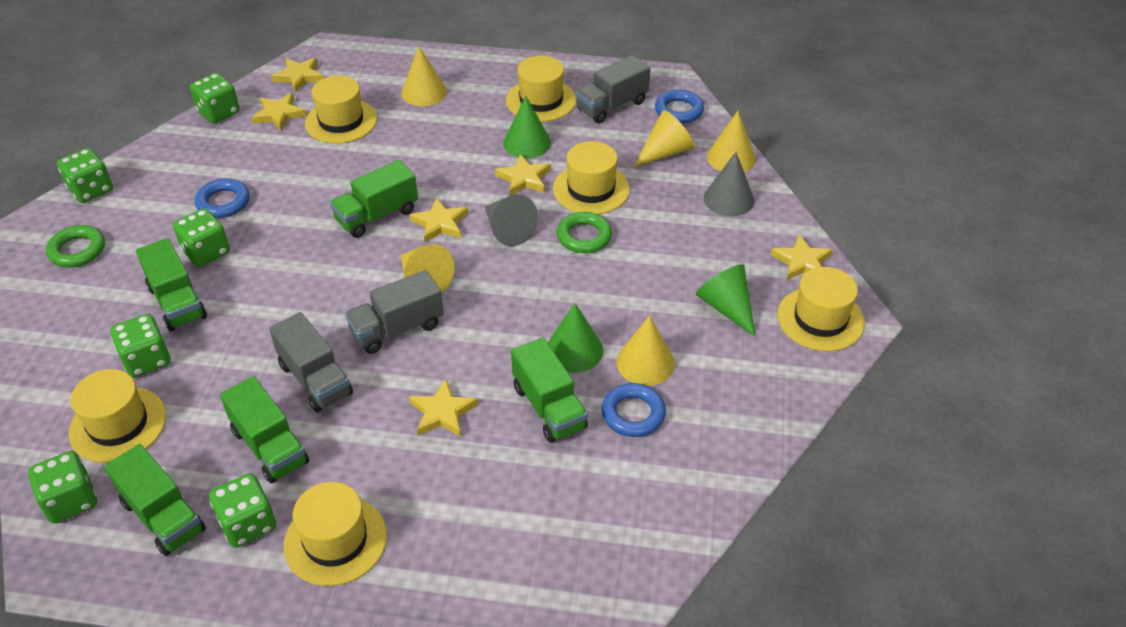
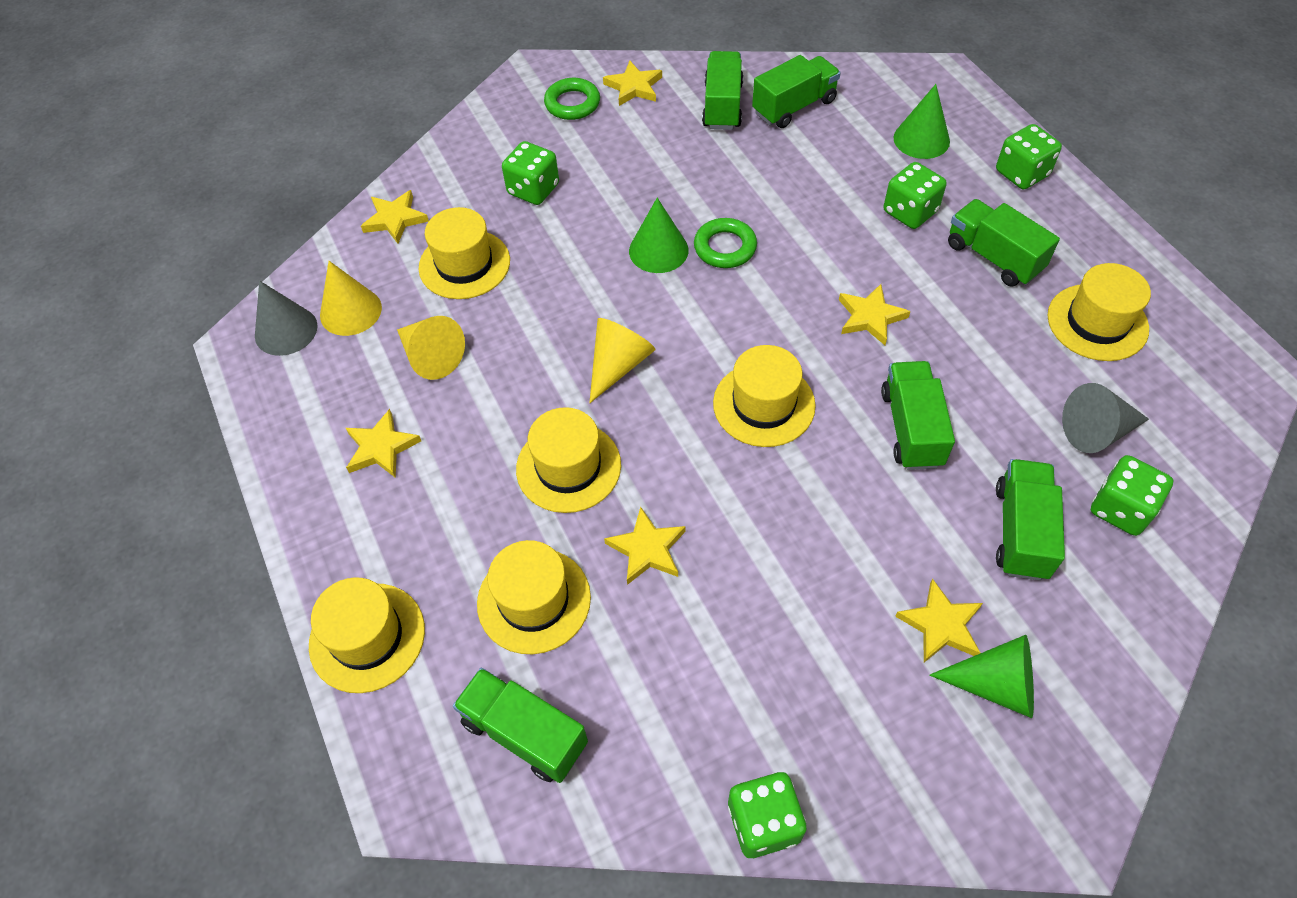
blue ring: 3 -> 0
green dice: 6 -> 5
green truck: 5 -> 6
grey truck: 3 -> 0
yellow cone: 5 -> 3

